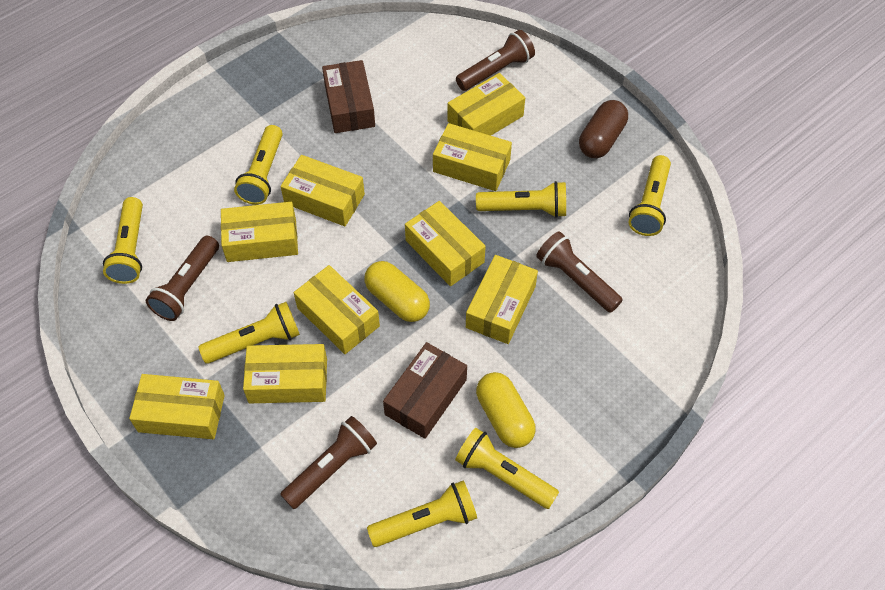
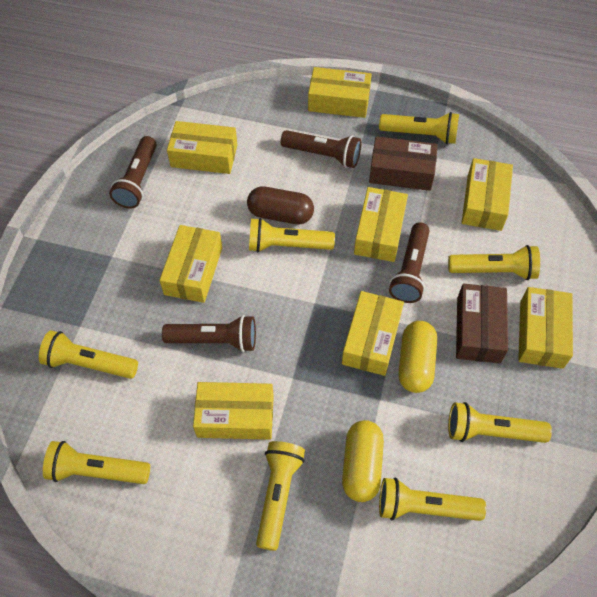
yellow box: 9 -> 8
yellow flashlight: 7 -> 8

